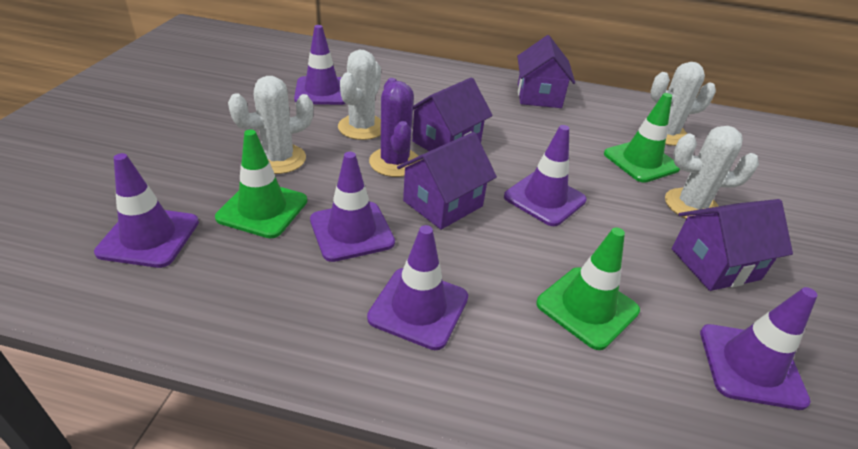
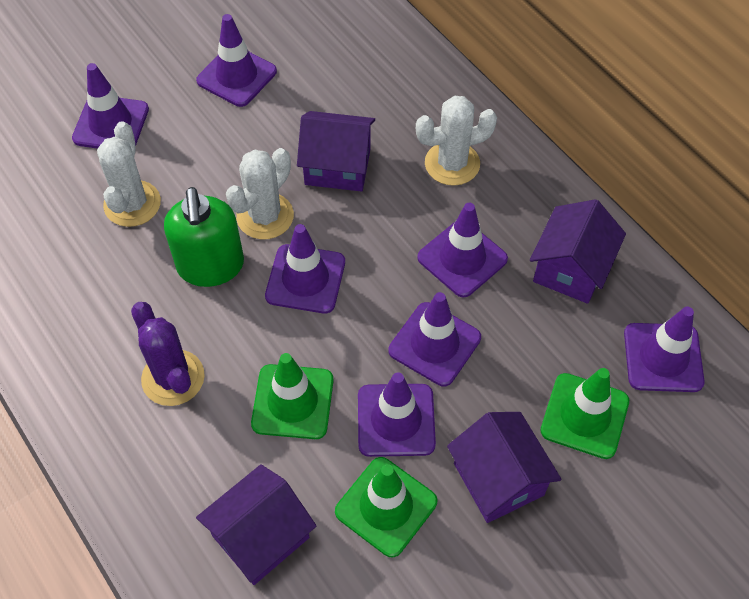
green soap dispenser: 0 -> 1
purple traffic cone: 6 -> 7
white cactus: 4 -> 3

